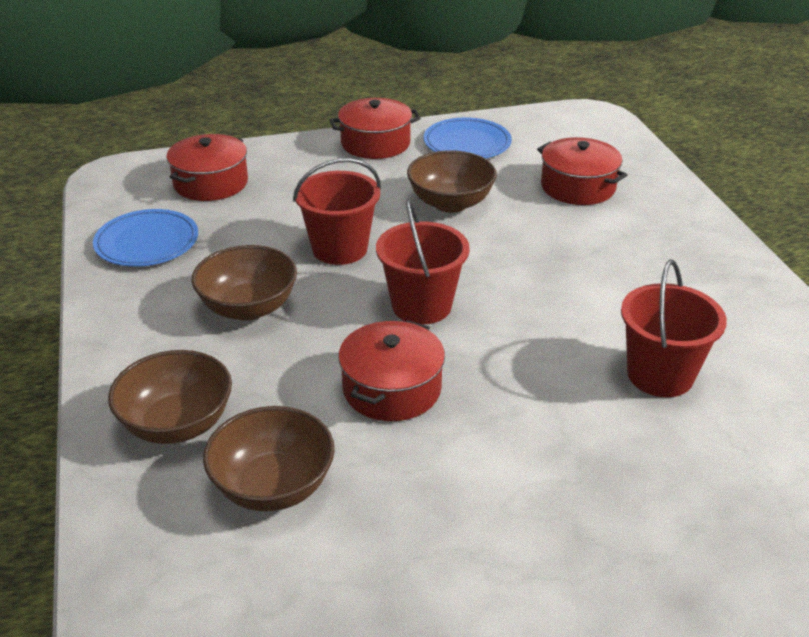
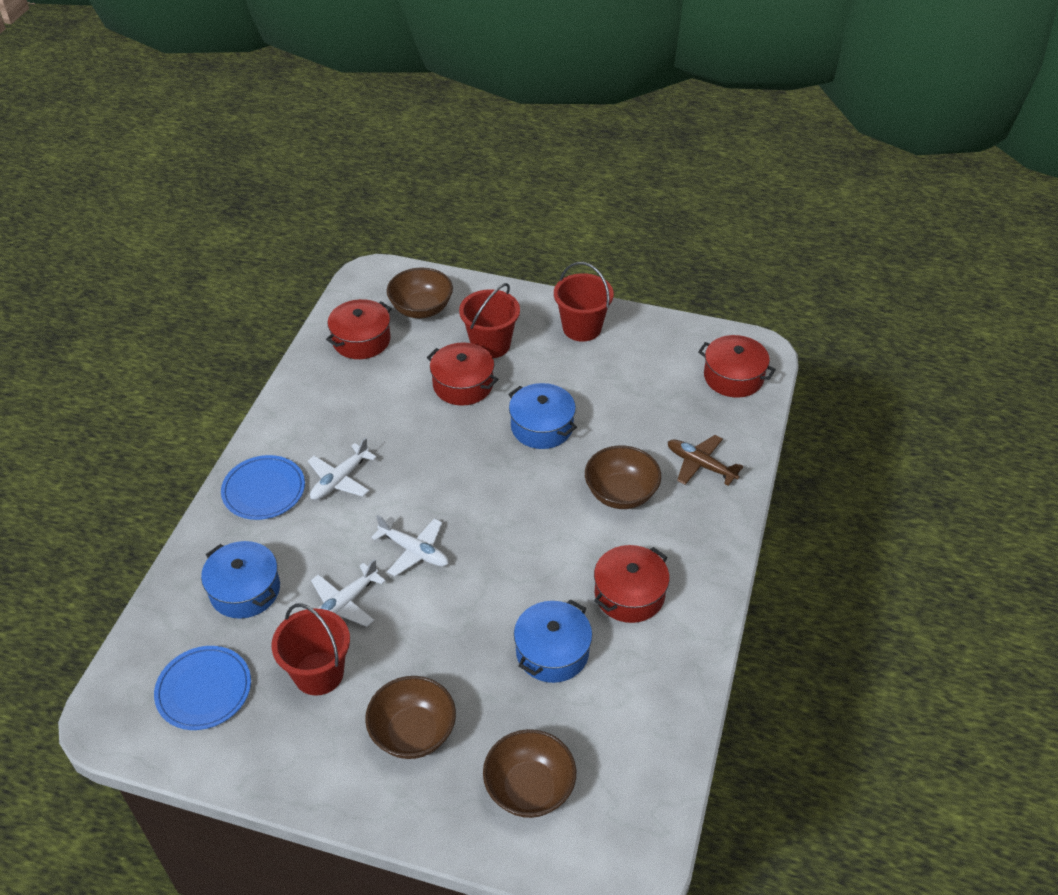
blue pot: 0 -> 3
brown plane: 0 -> 1
white plane: 0 -> 3

